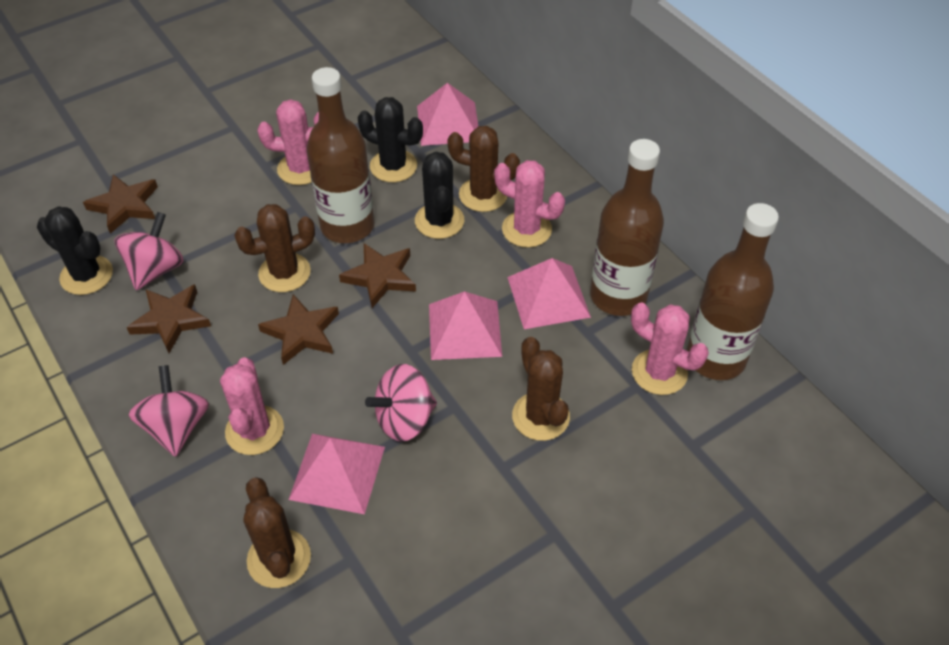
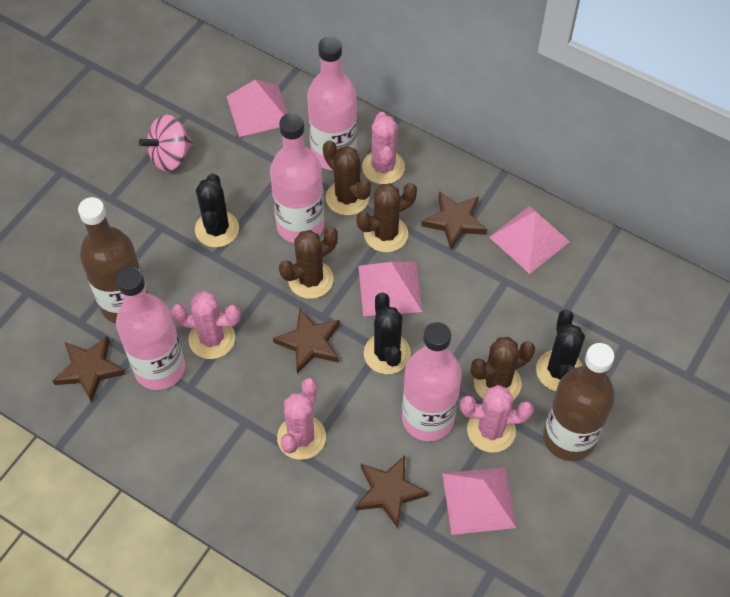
brown bottle: 3 -> 2
pink bottle: 0 -> 4
pink spinning top: 3 -> 1

